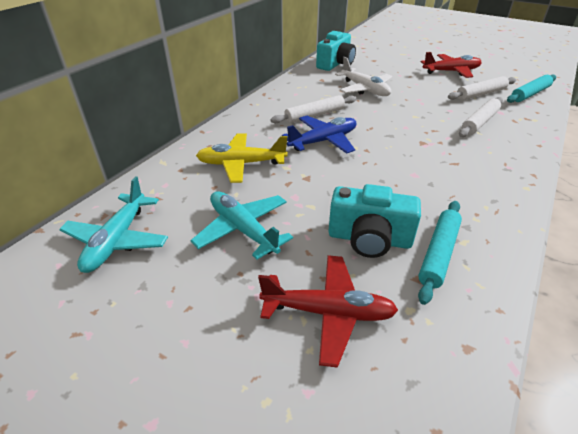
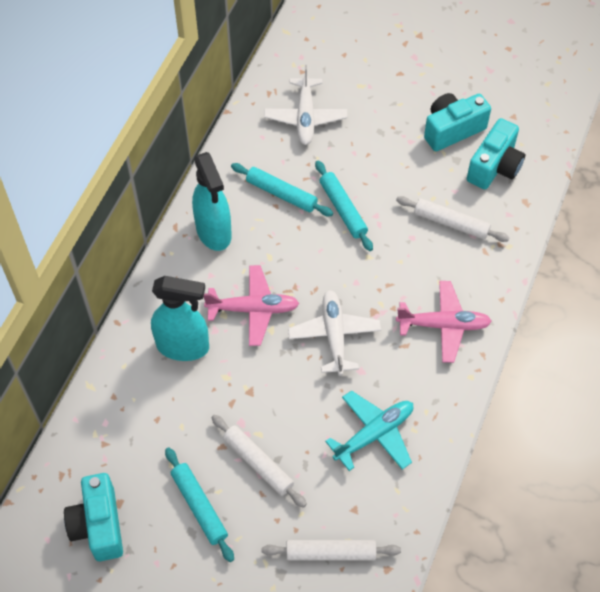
blue plane: 1 -> 0
pink plane: 0 -> 2
red plane: 2 -> 0
turquoise camera: 2 -> 3
turquoise plane: 2 -> 1
turquoise rolling pin: 2 -> 3
turquoise spray bottle: 0 -> 2
white plane: 1 -> 2
yellow plane: 1 -> 0

